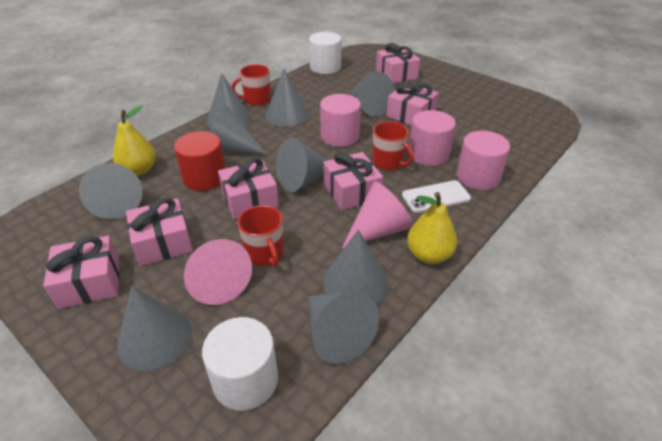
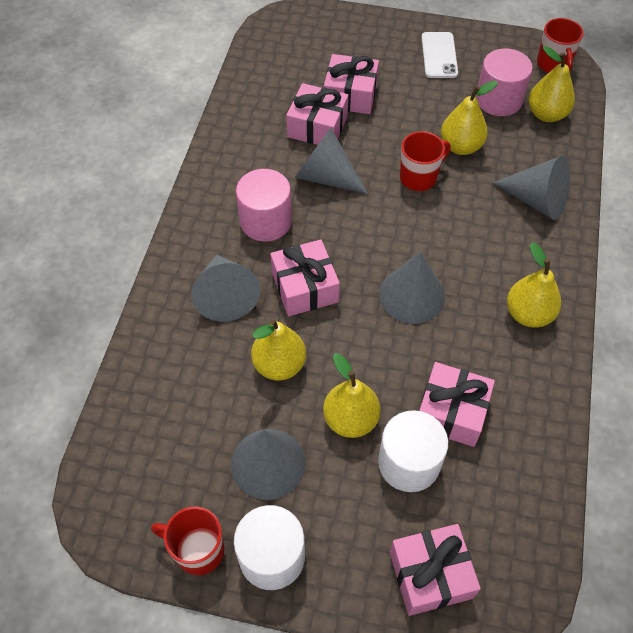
grey cone: 9 -> 5
pink cone: 2 -> 0
pink cylinder: 3 -> 2
pink gift: 6 -> 5
red cylinder: 1 -> 0
yellow pear: 2 -> 5

